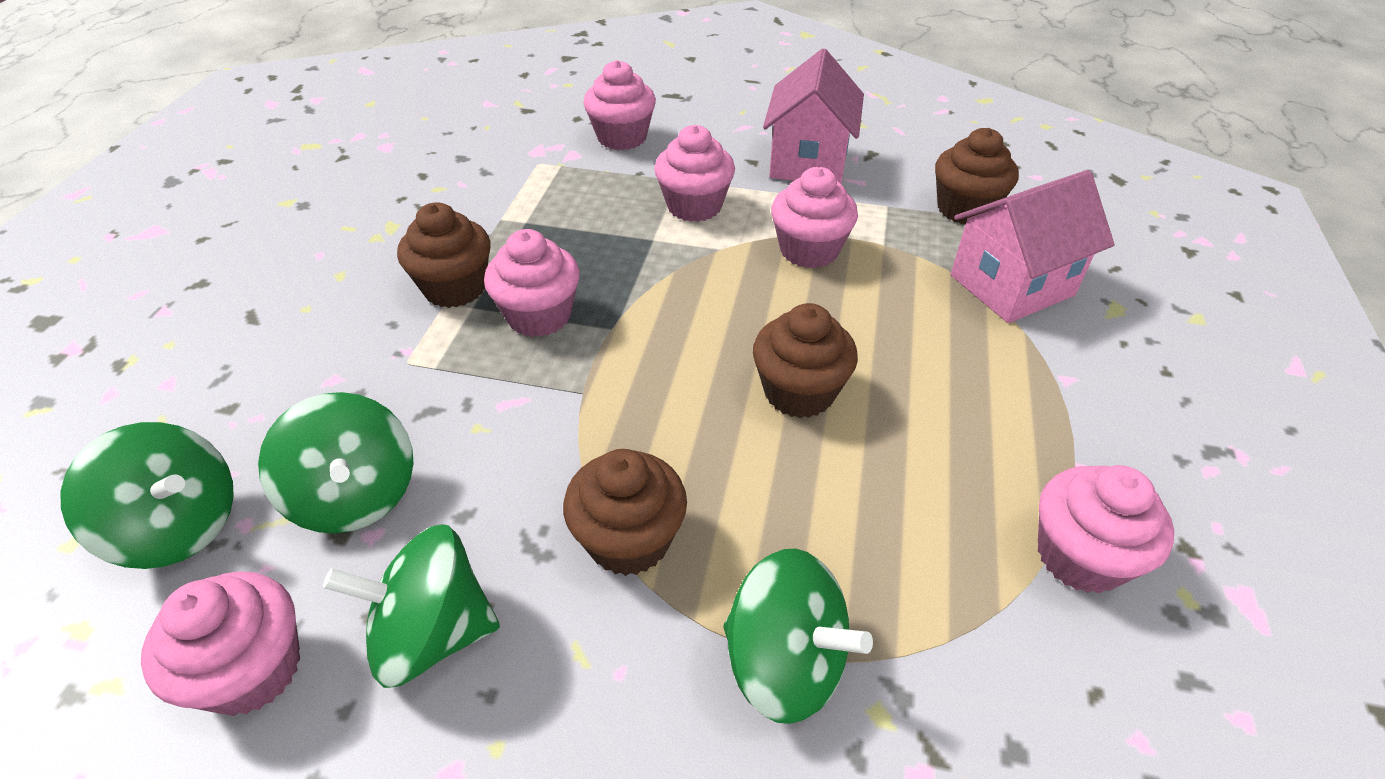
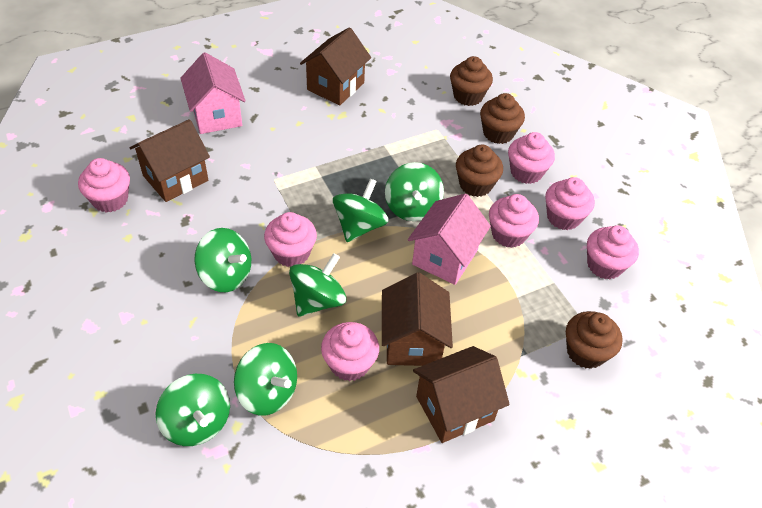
brown house: 0 -> 4
green spinning top: 4 -> 6
pink cupcake: 6 -> 7

